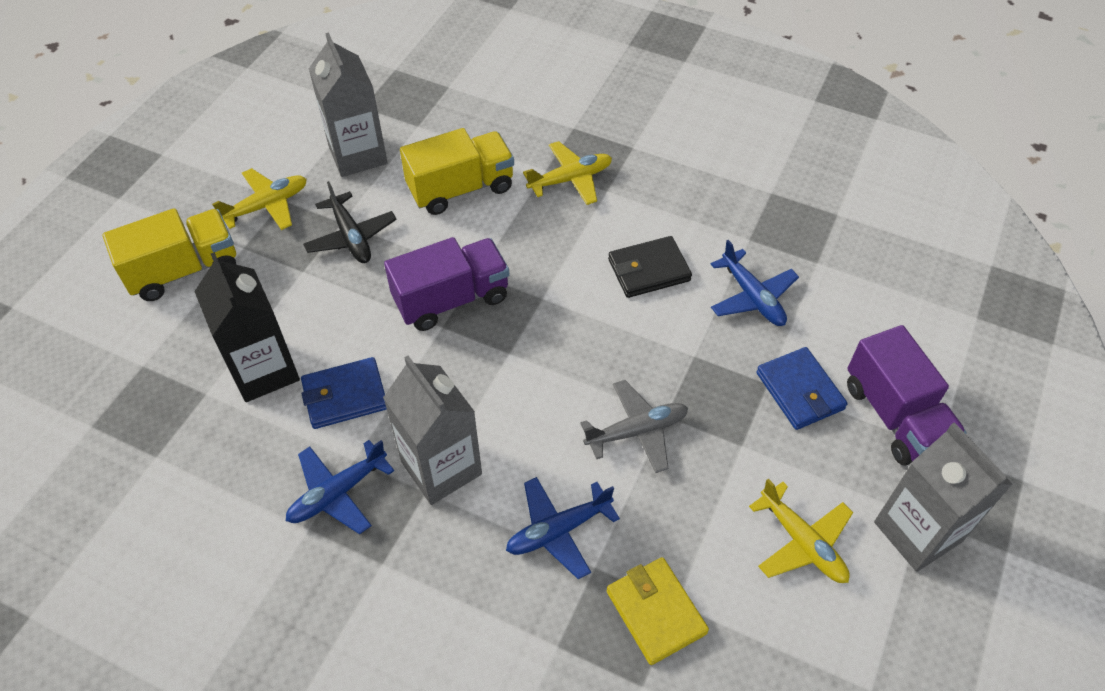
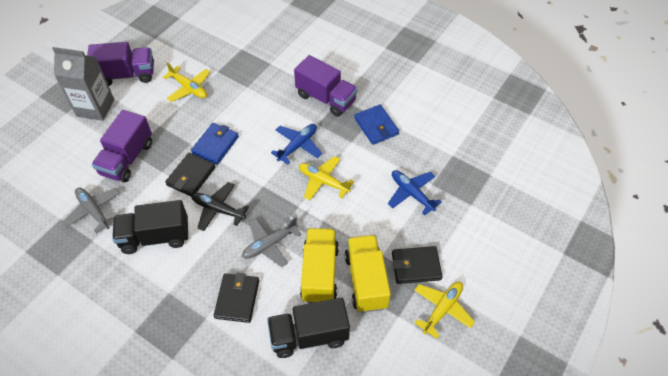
black carton: 1 -> 0
black truck: 0 -> 2
black wallet: 1 -> 3
blue plane: 3 -> 2
grey carton: 3 -> 1
grey plane: 1 -> 2
purple truck: 2 -> 3
yellow wallet: 1 -> 0

